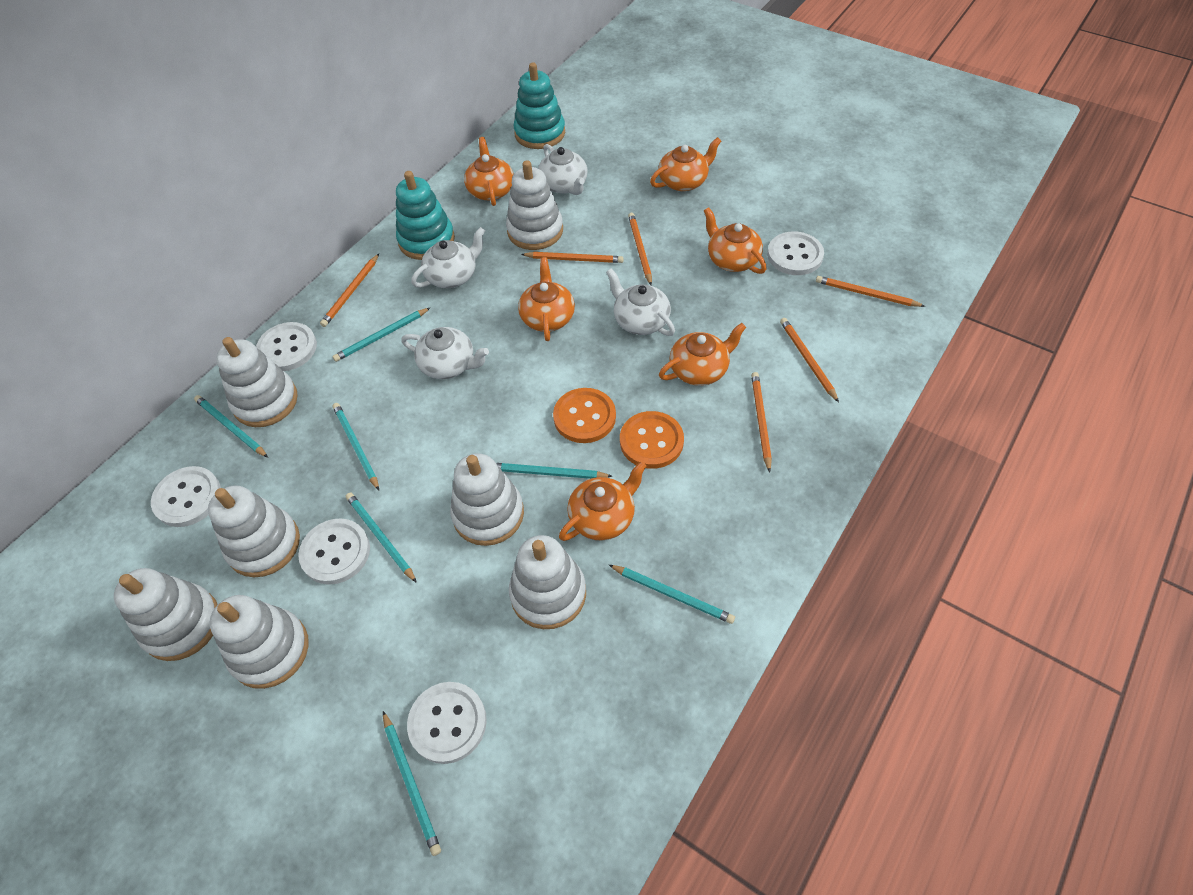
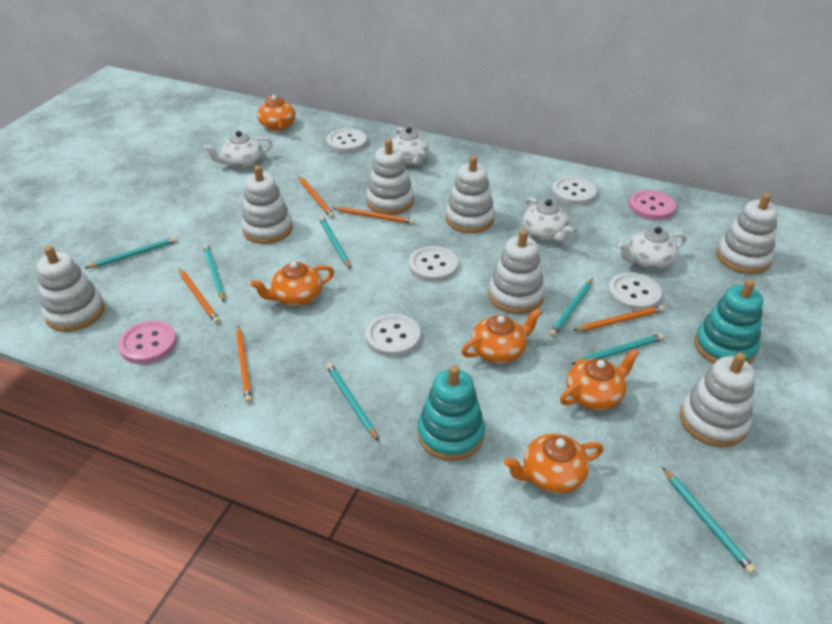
orange button: 2 -> 0
orange pencil: 6 -> 5
orange teapot: 6 -> 5
pink button: 0 -> 2

